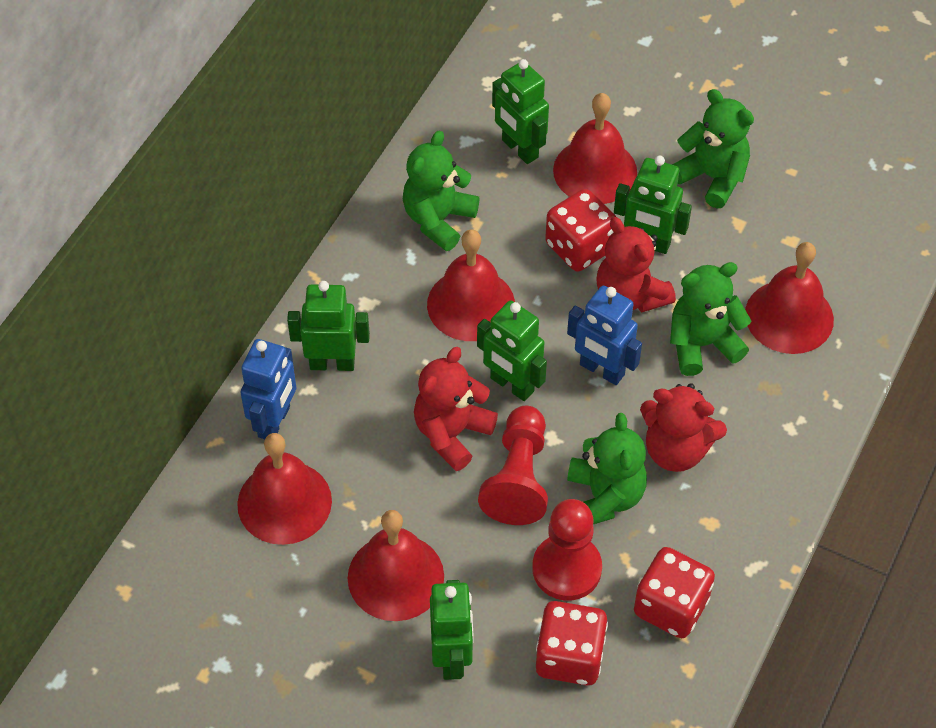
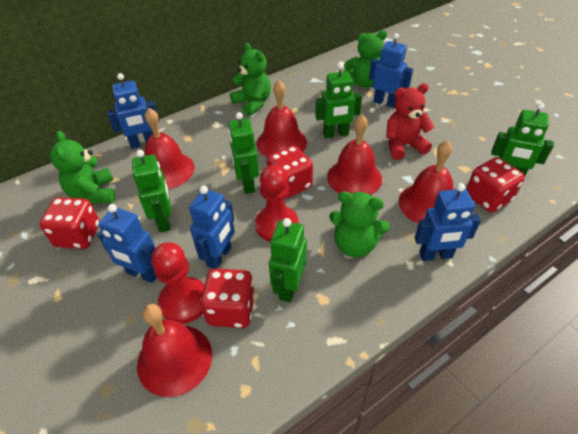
blue robot: 2 -> 5
red dice: 3 -> 4
red teddy bear: 3 -> 1

